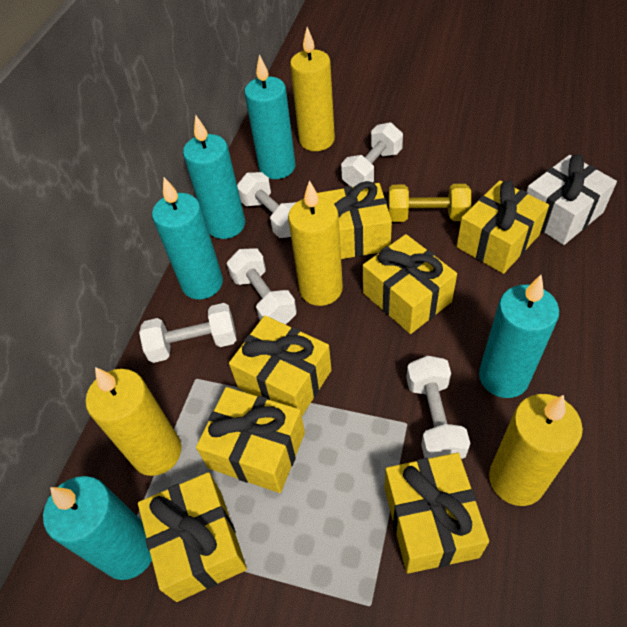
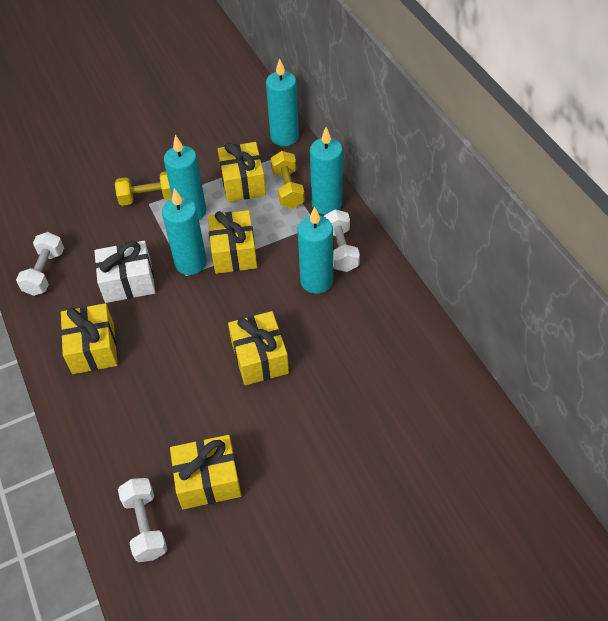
white dumbbell: 5 -> 3
yellow candle: 4 -> 0
yellow dumbbell: 1 -> 2
yellow gift: 7 -> 5

